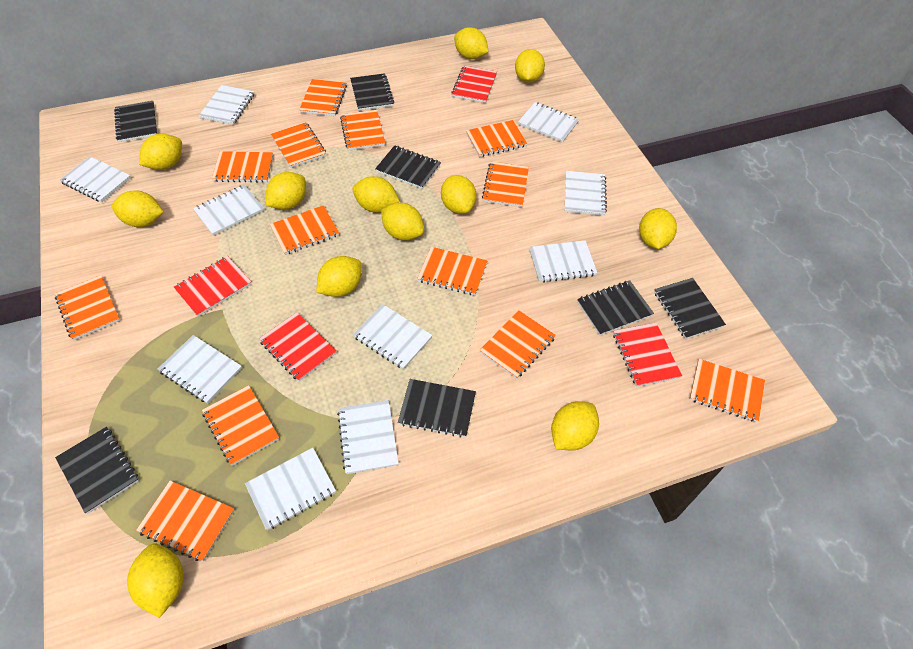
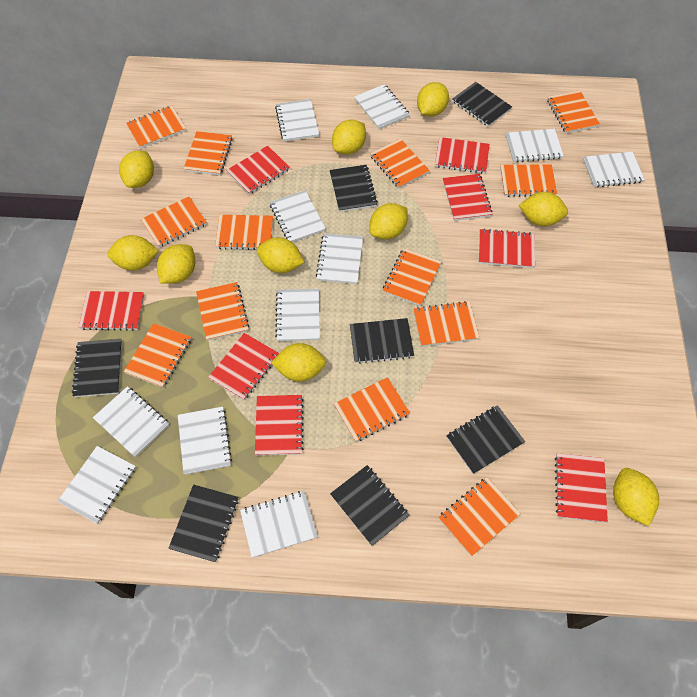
red notebook: 4 -> 8
white notebook: 10 -> 11
yellow lemon: 12 -> 10

